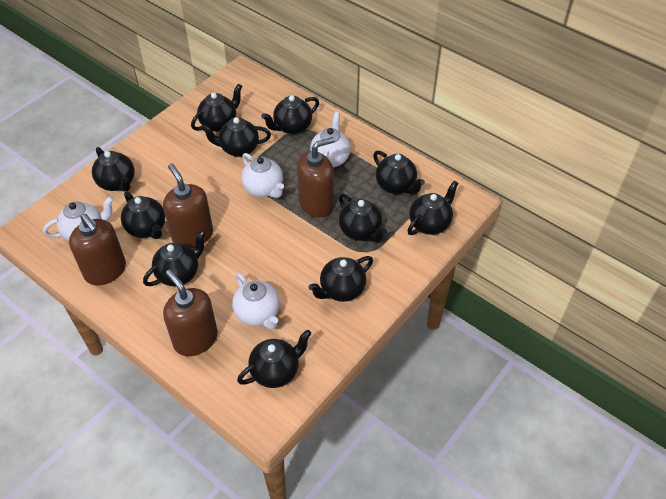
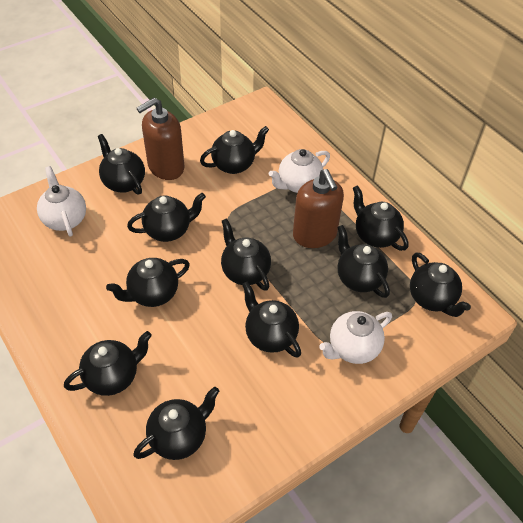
brown soap dispenser: 4 -> 2
white teapot: 4 -> 3

